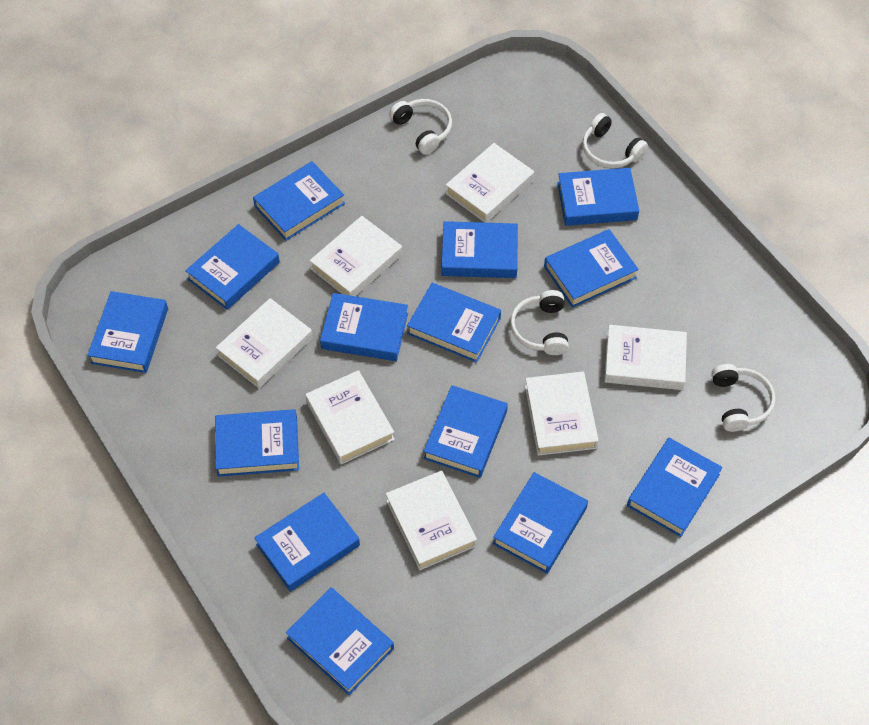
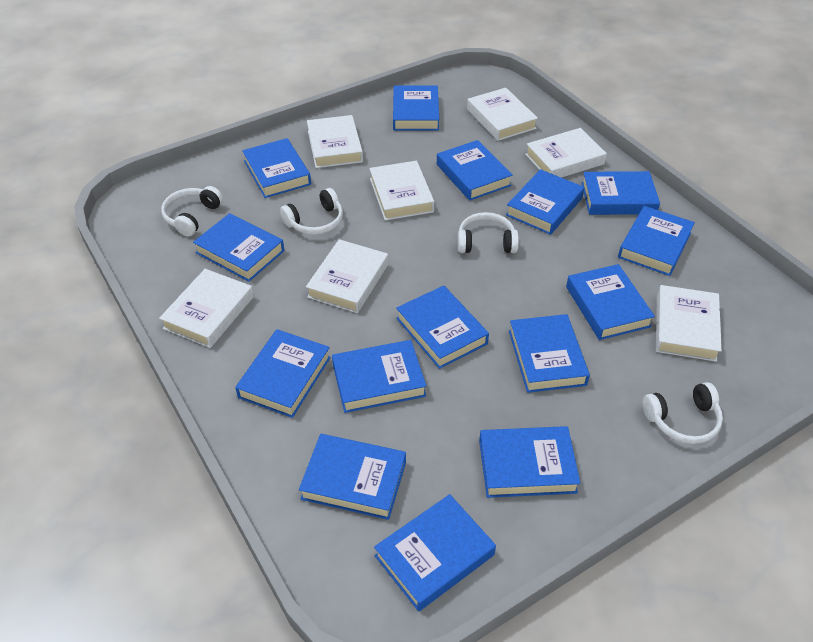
blue book: 14 -> 15

